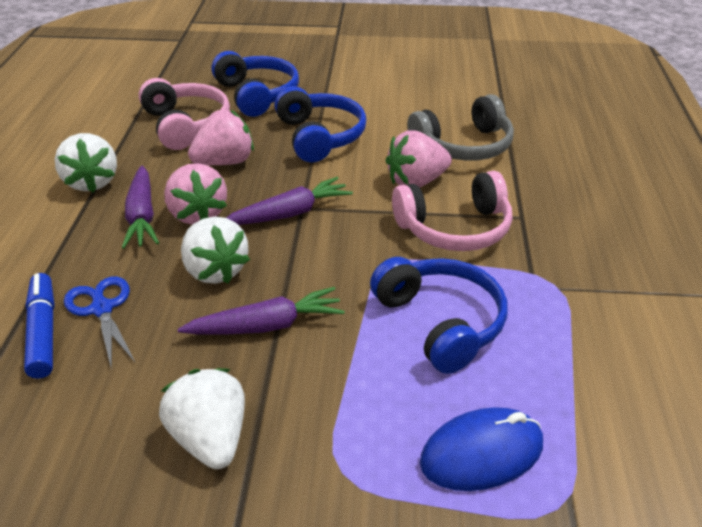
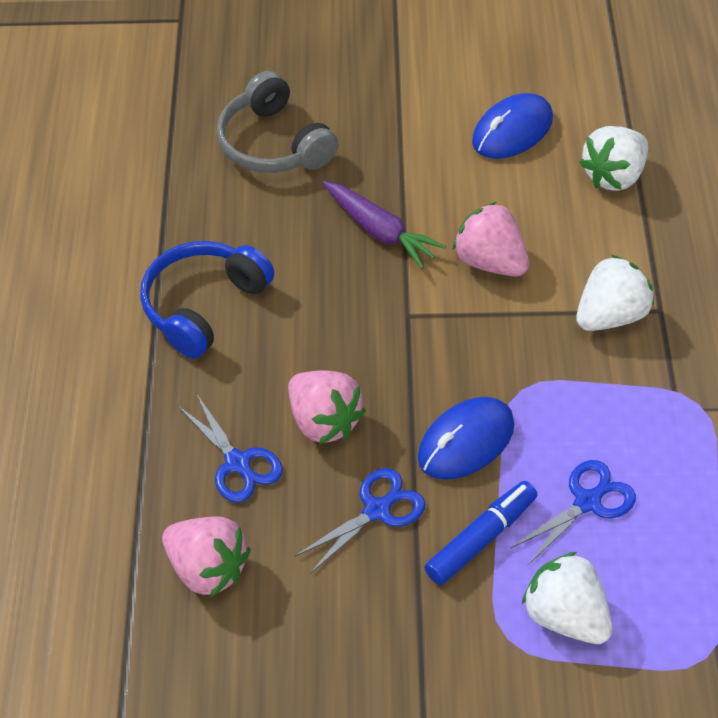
blue headphones: 3 -> 1
blue mouse: 1 -> 2
blue scissors: 1 -> 3
pink headphones: 2 -> 0
purple carrot: 3 -> 1

